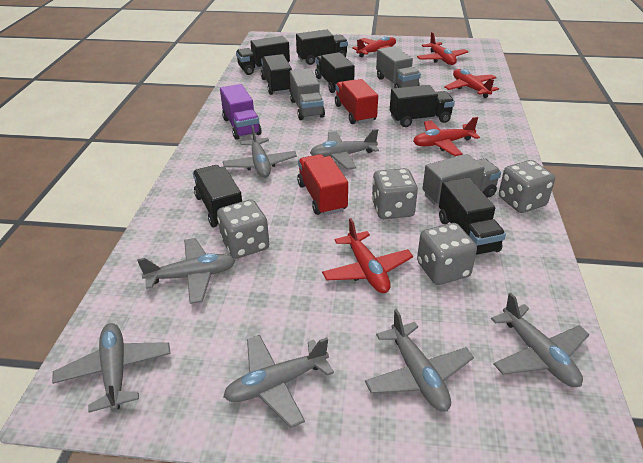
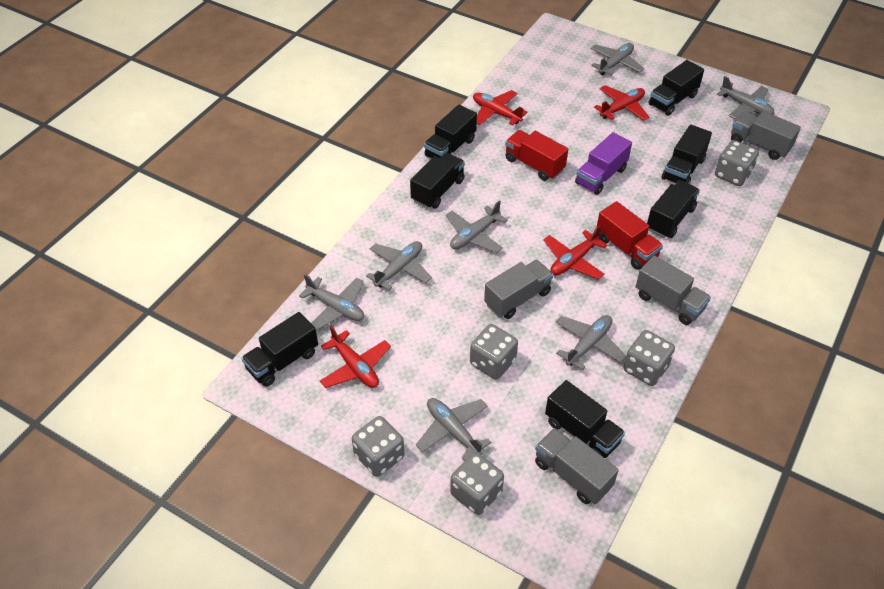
grey dice: 4 -> 5
grey truck: 3 -> 4
red plane: 5 -> 4

